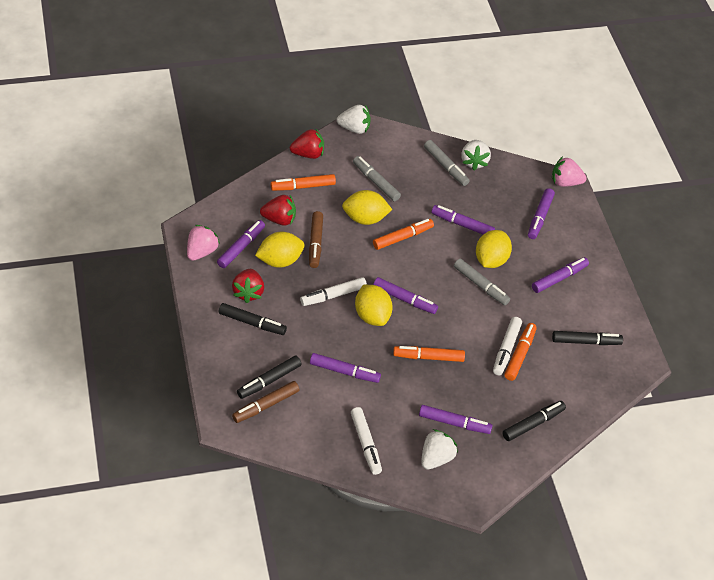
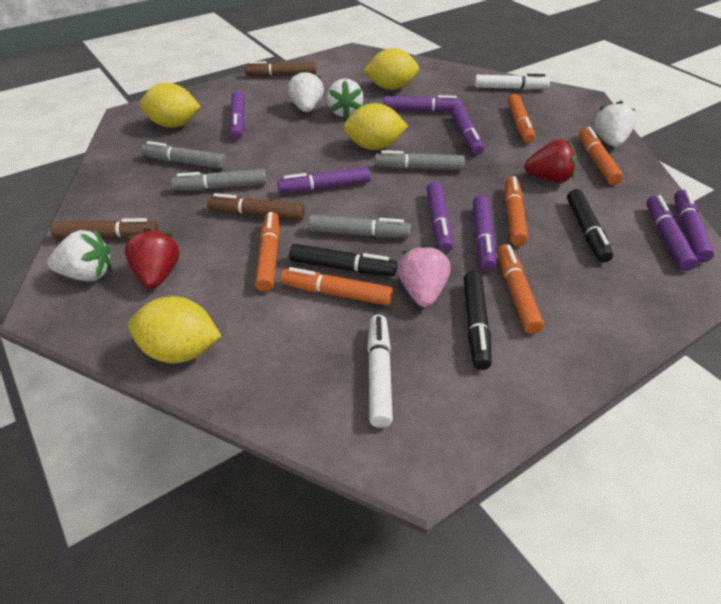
black marker: 4 -> 3
brown marker: 2 -> 3
grey marker: 3 -> 4
orange marker: 4 -> 6
pink strawberry: 2 -> 1
purple marker: 7 -> 8
red strawberry: 3 -> 2
white marker: 3 -> 2
white strawberry: 3 -> 4

